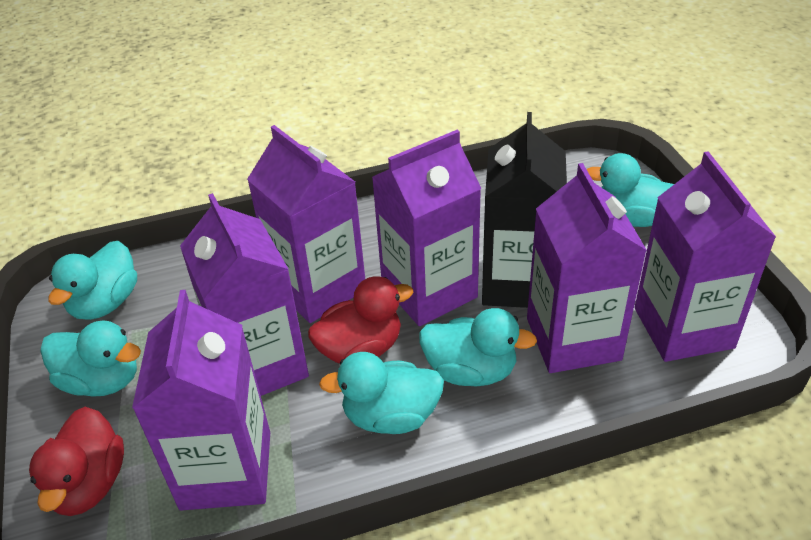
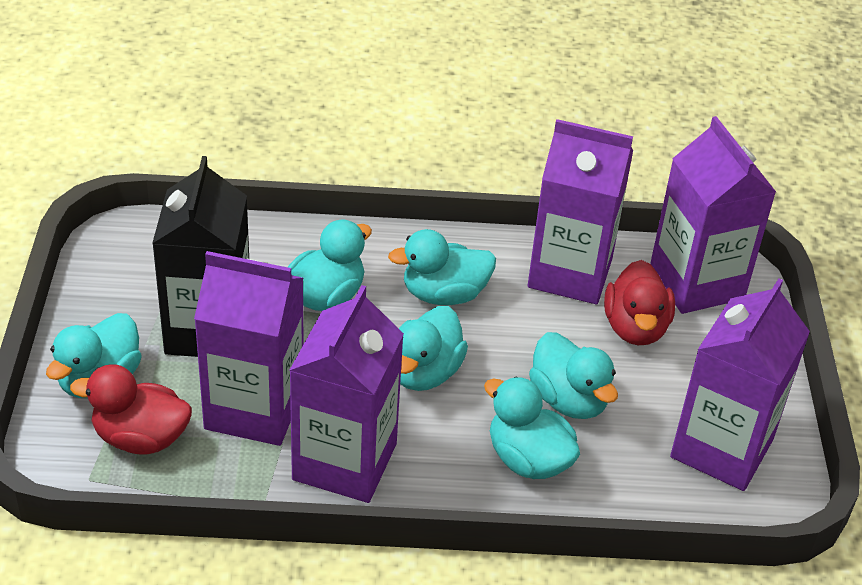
purple carton: 6 -> 5
turquoise duck: 5 -> 6

